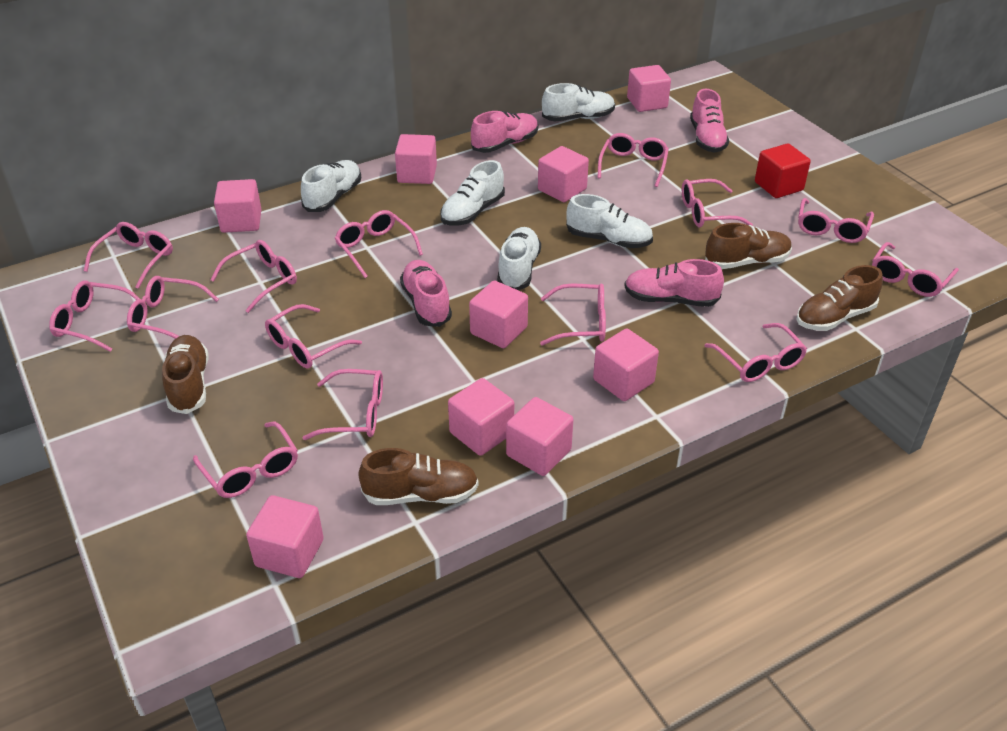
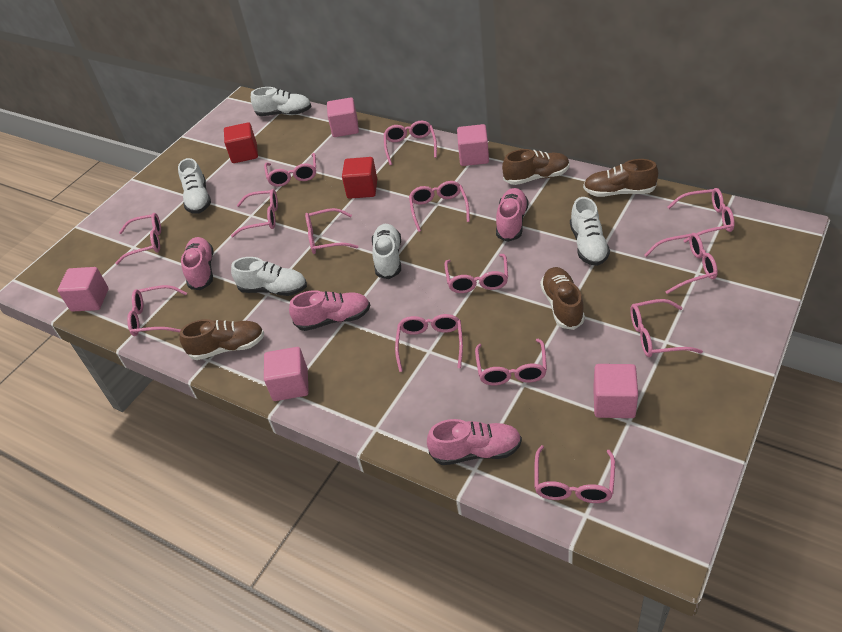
pink cube: 9 -> 5
red cube: 1 -> 2

